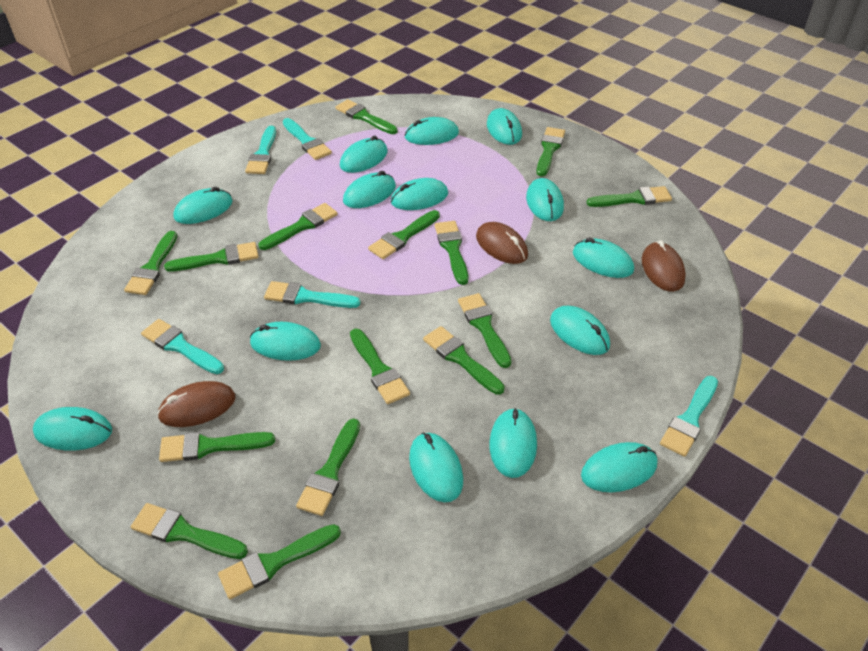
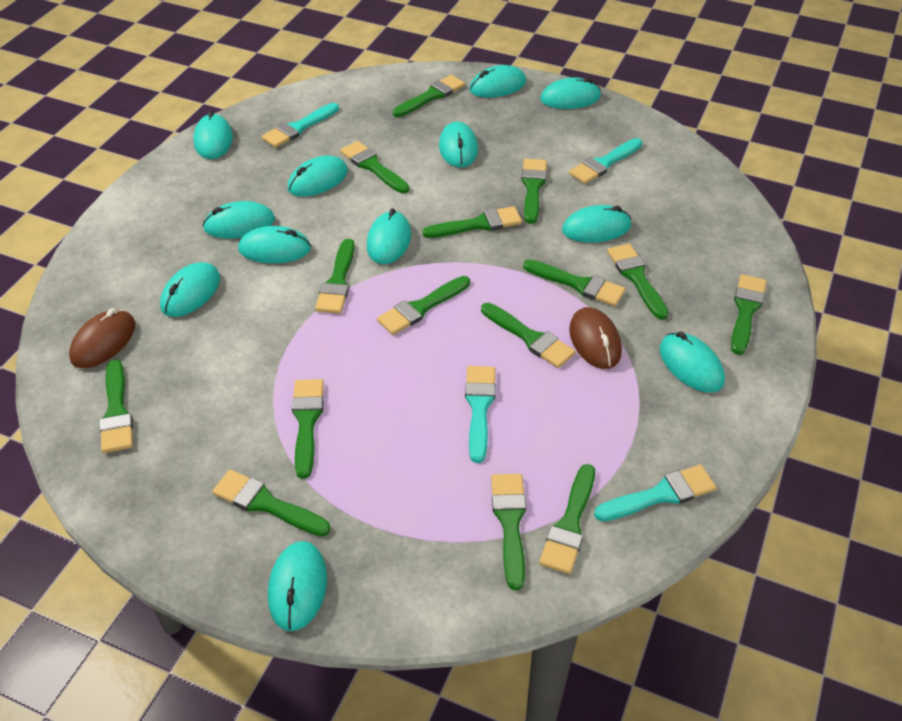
brown mouse: 3 -> 2
turquoise brush: 5 -> 4
turquoise mouse: 14 -> 12

